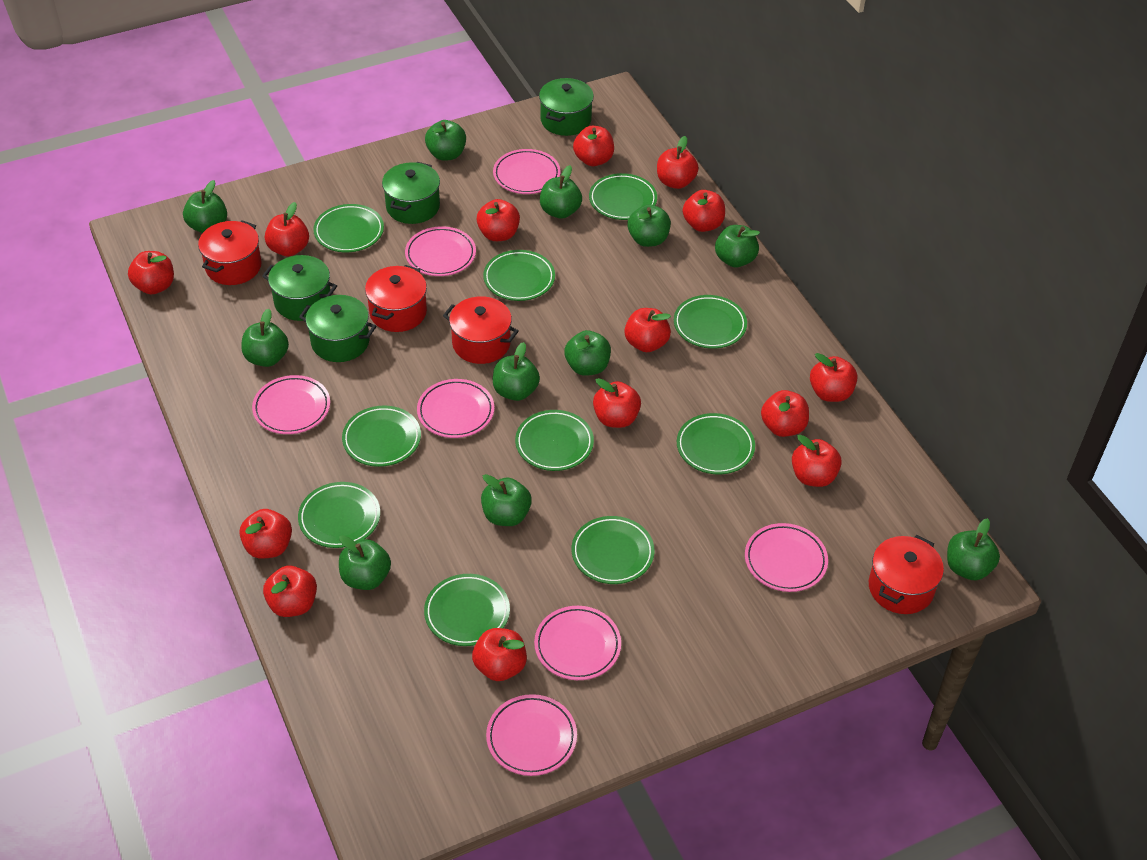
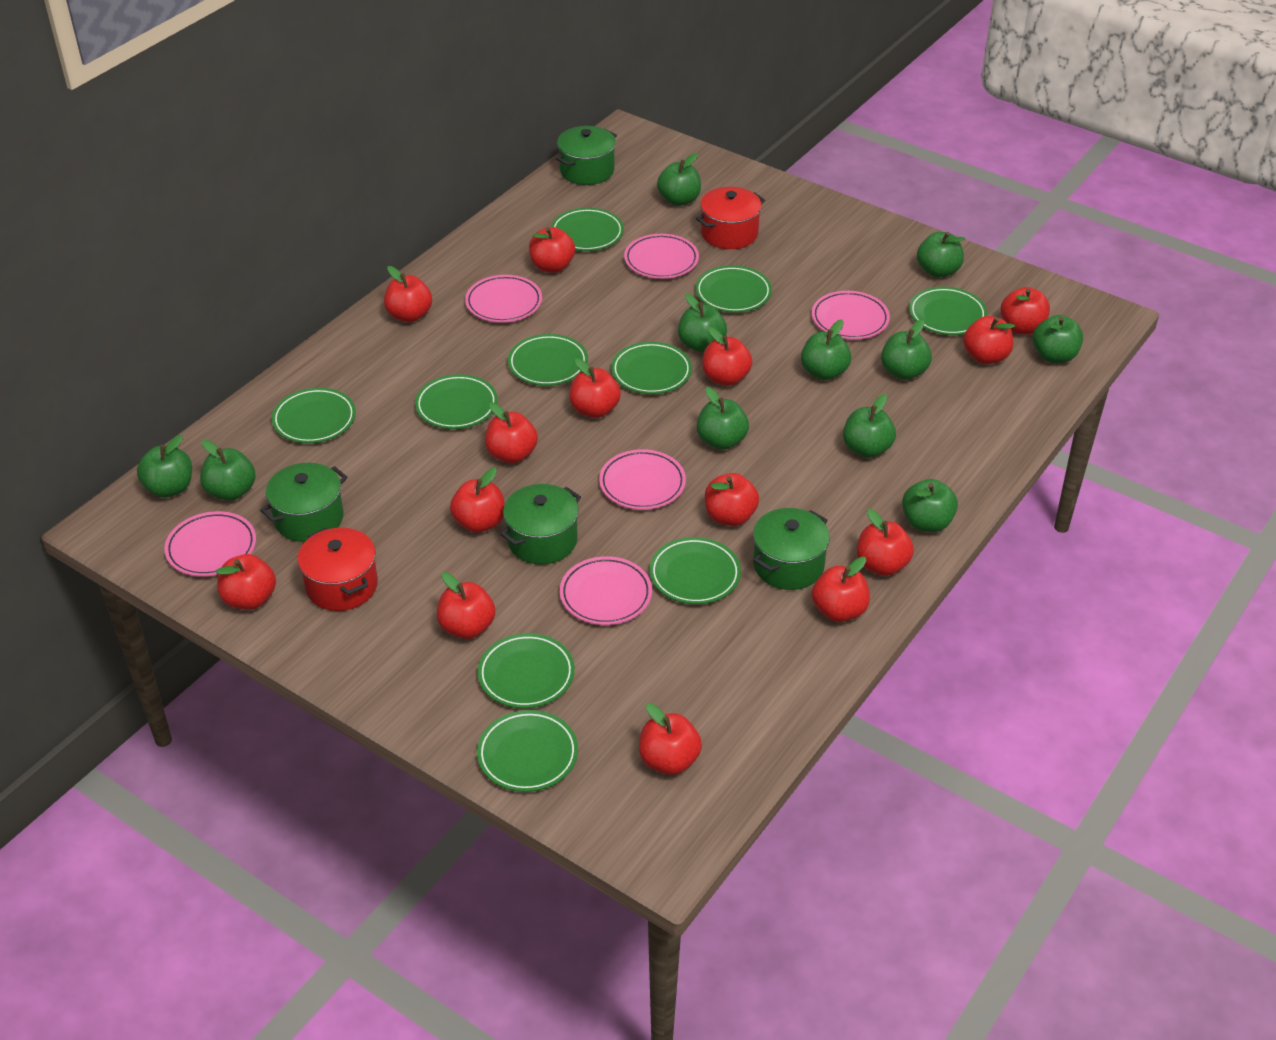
pink plate: 7 -> 6
red pot: 4 -> 2

